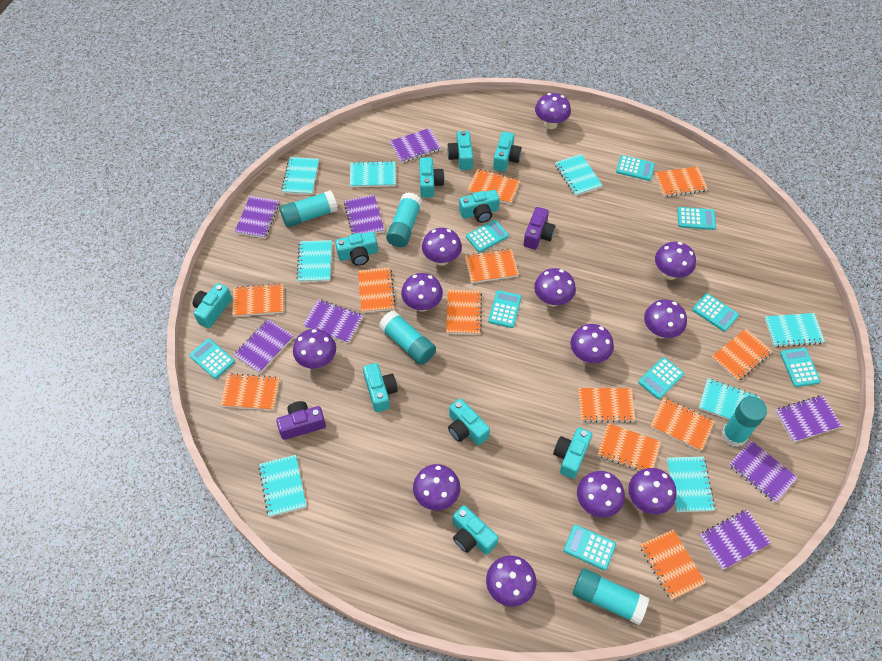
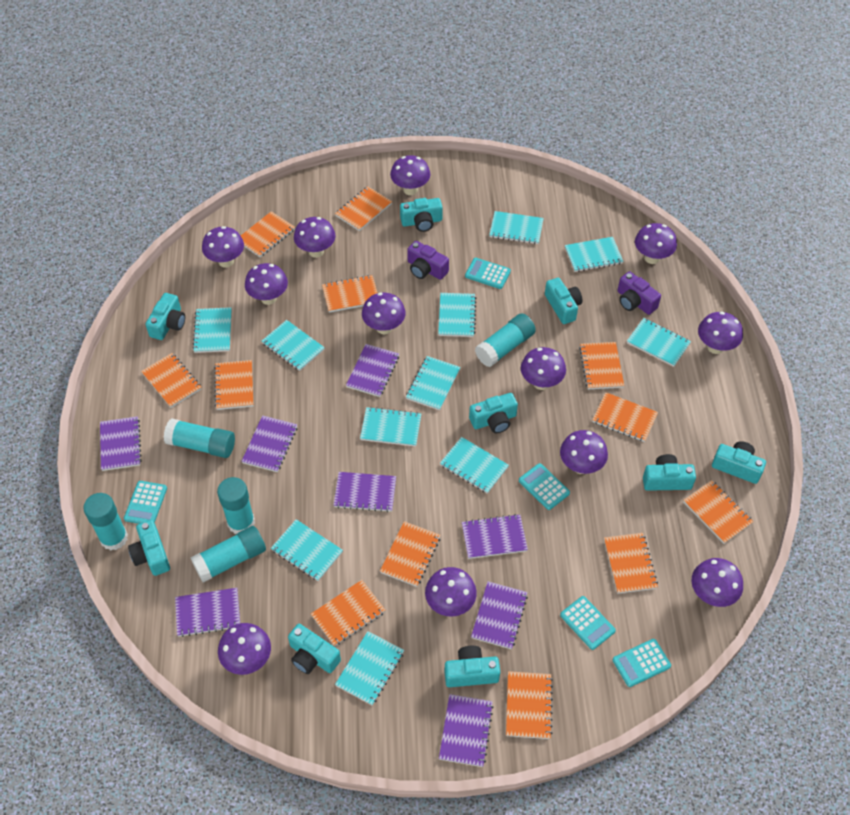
turquoise calculator: 9 -> 5
turquoise camera: 10 -> 9
turquoise notebook: 8 -> 11

